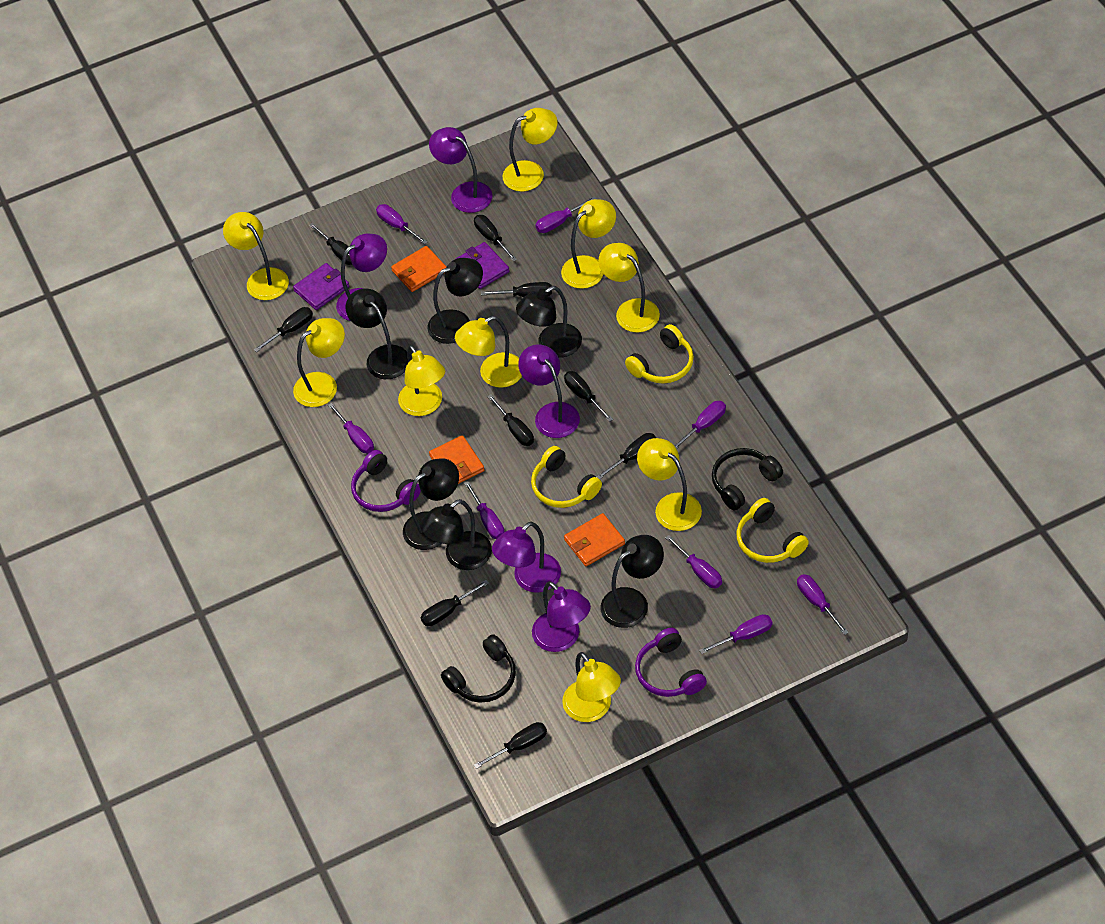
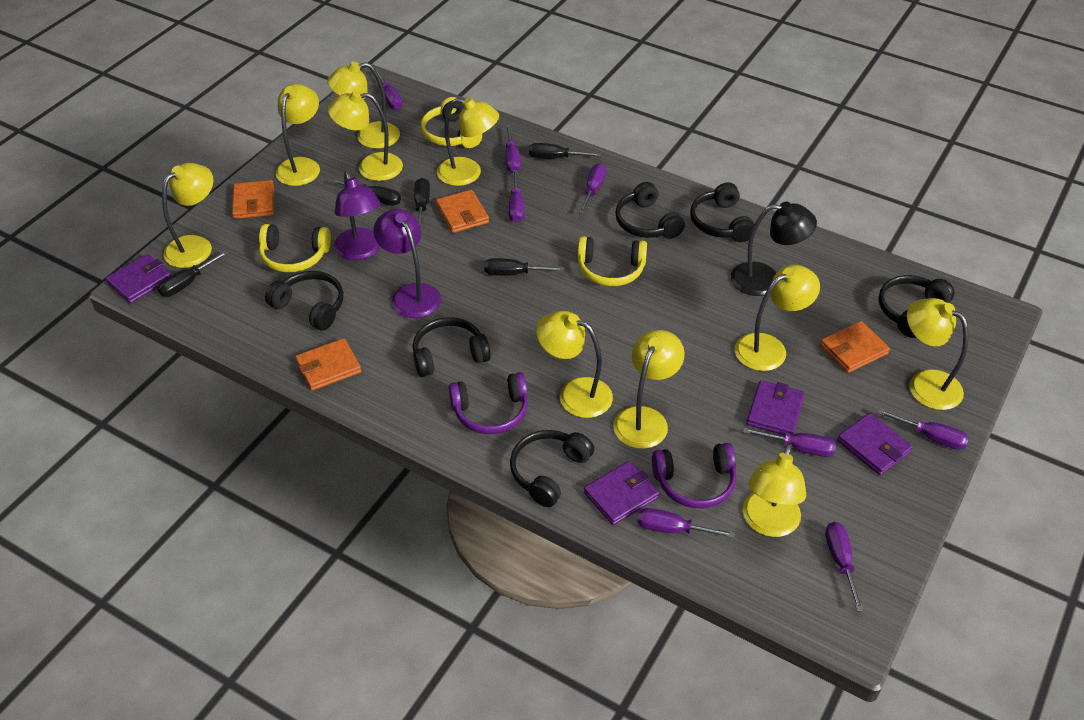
black headphones: 2 -> 6
black lamp: 6 -> 1
black screwdriver: 9 -> 5
orange wallet: 3 -> 4
purple lamp: 5 -> 2
purple wallet: 2 -> 4
yellow lamp: 9 -> 10

